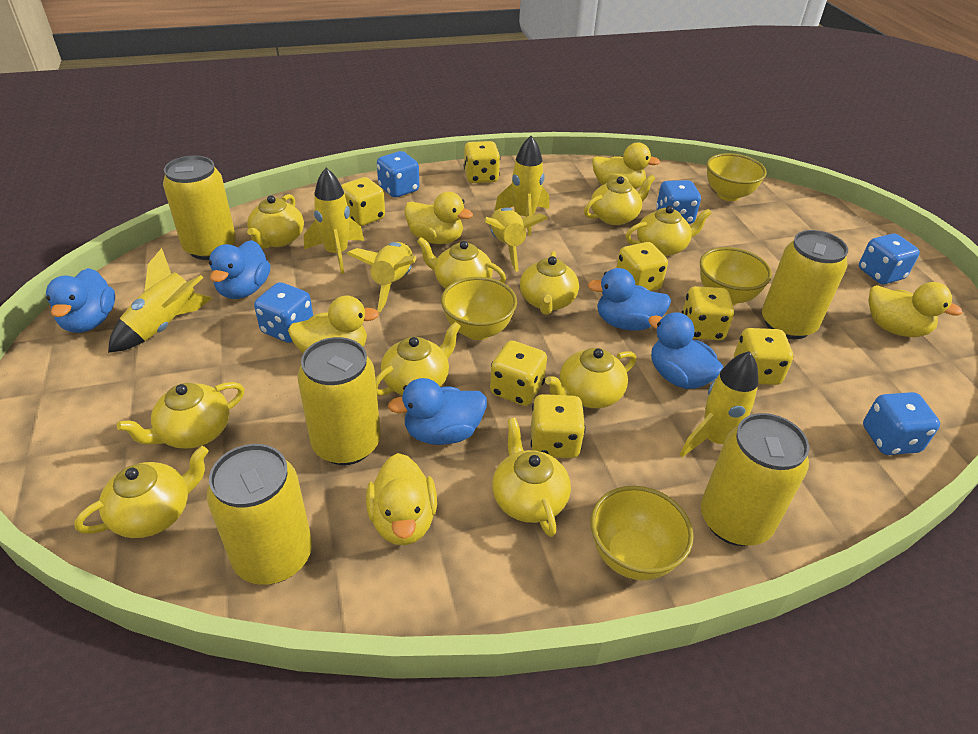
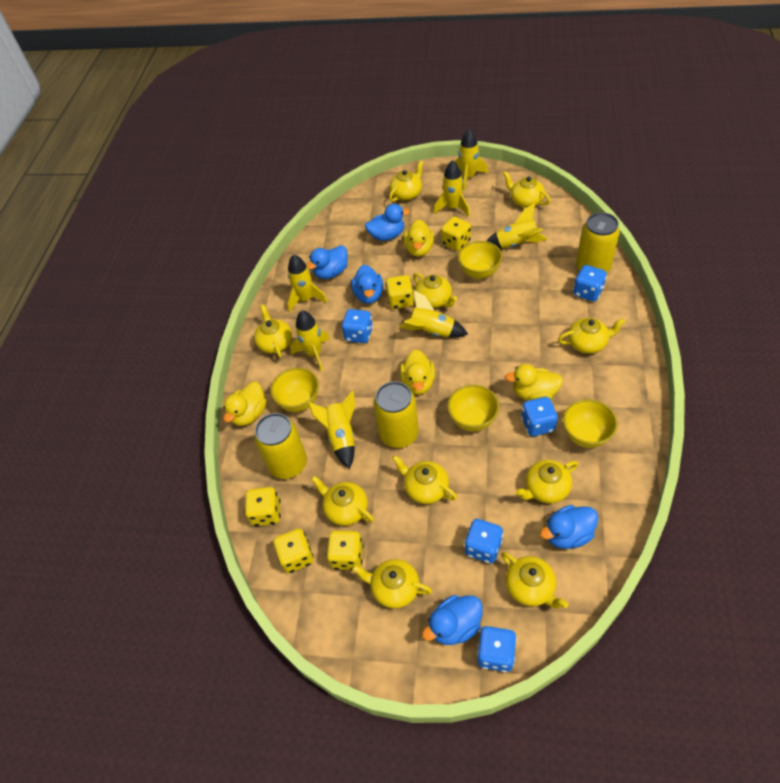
yellow can: 5 -> 3
yellow dice: 7 -> 5
yellow duck: 5 -> 4
yellow rocket: 6 -> 7

